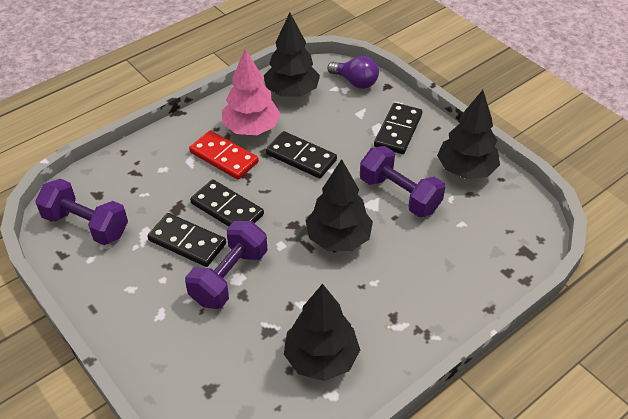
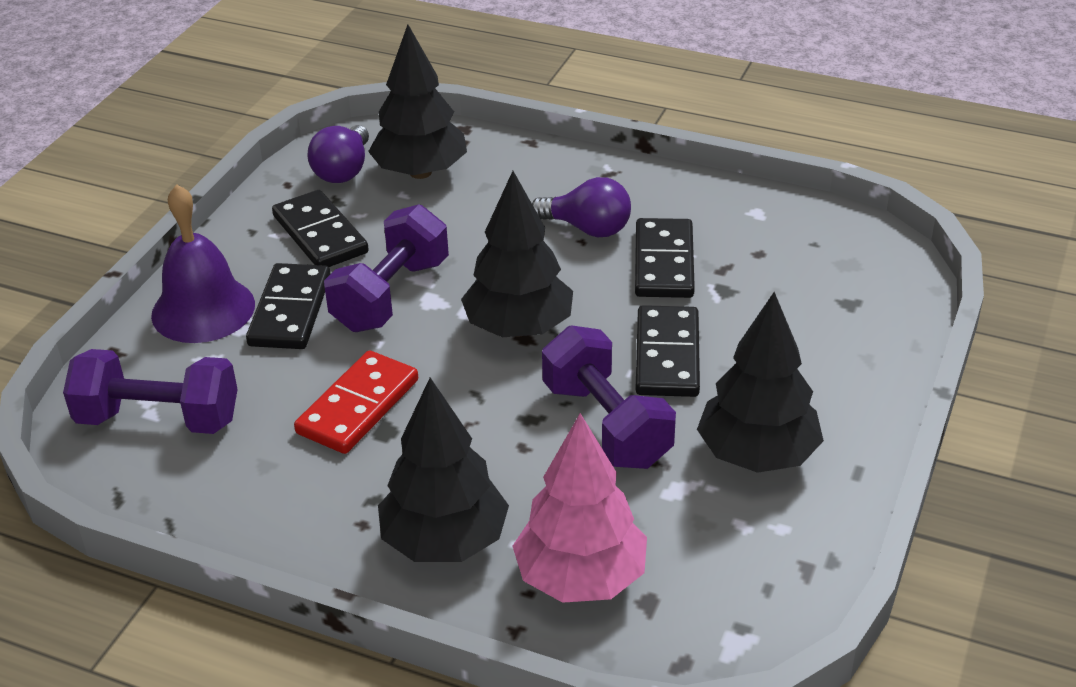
purple bell: 0 -> 1
purple light bulb: 1 -> 2

